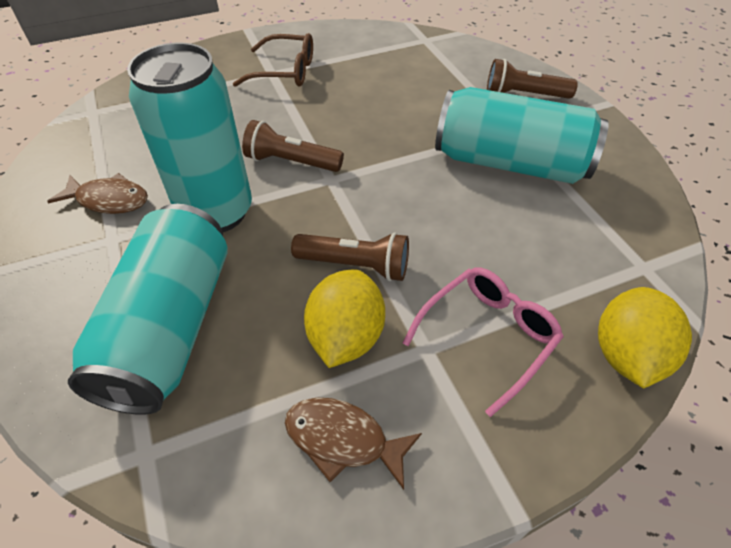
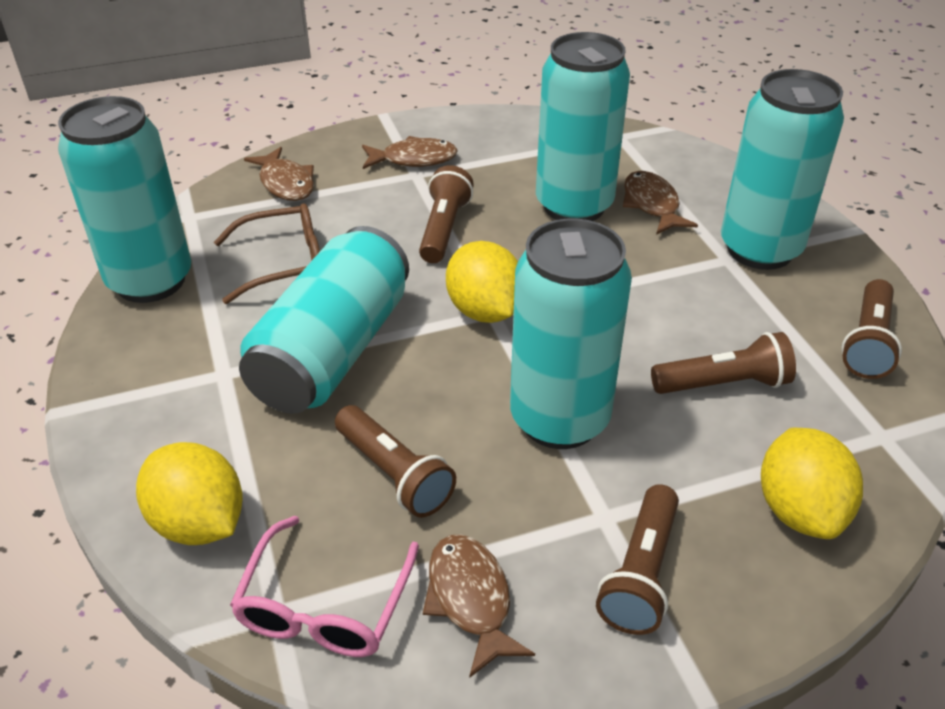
brown fish: 2 -> 4
brown flashlight: 3 -> 5
turquoise can: 3 -> 5
yellow lemon: 2 -> 3

